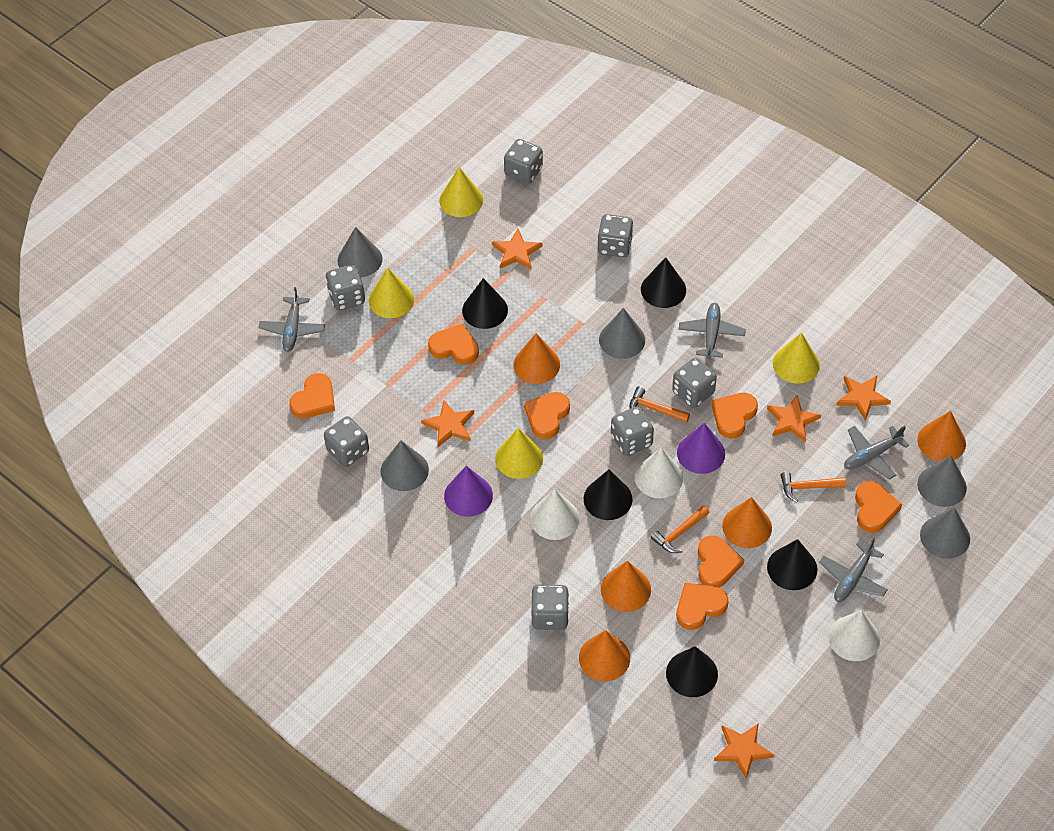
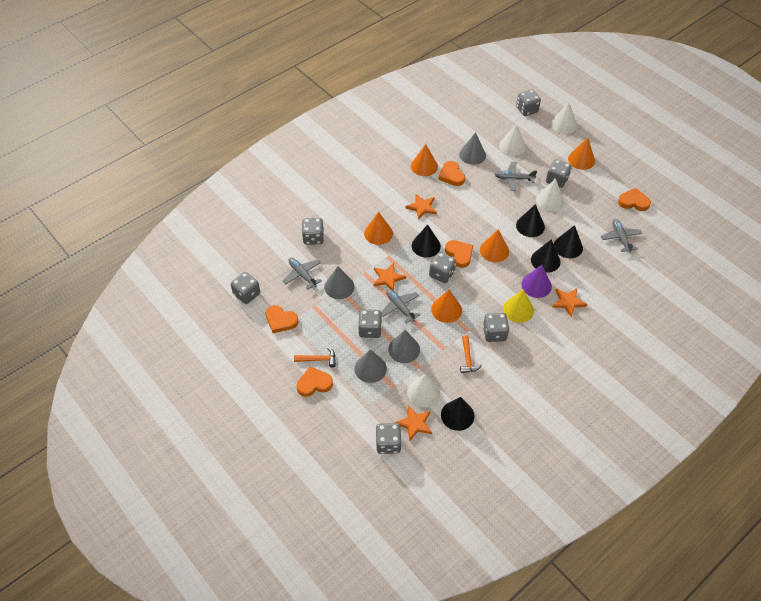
grey cone: 5 -> 4
grey dice: 7 -> 8
orange hammer: 3 -> 2
orange heart: 7 -> 5
orange star: 5 -> 4
purple cone: 2 -> 1
white cone: 3 -> 4
yellow cone: 4 -> 1

